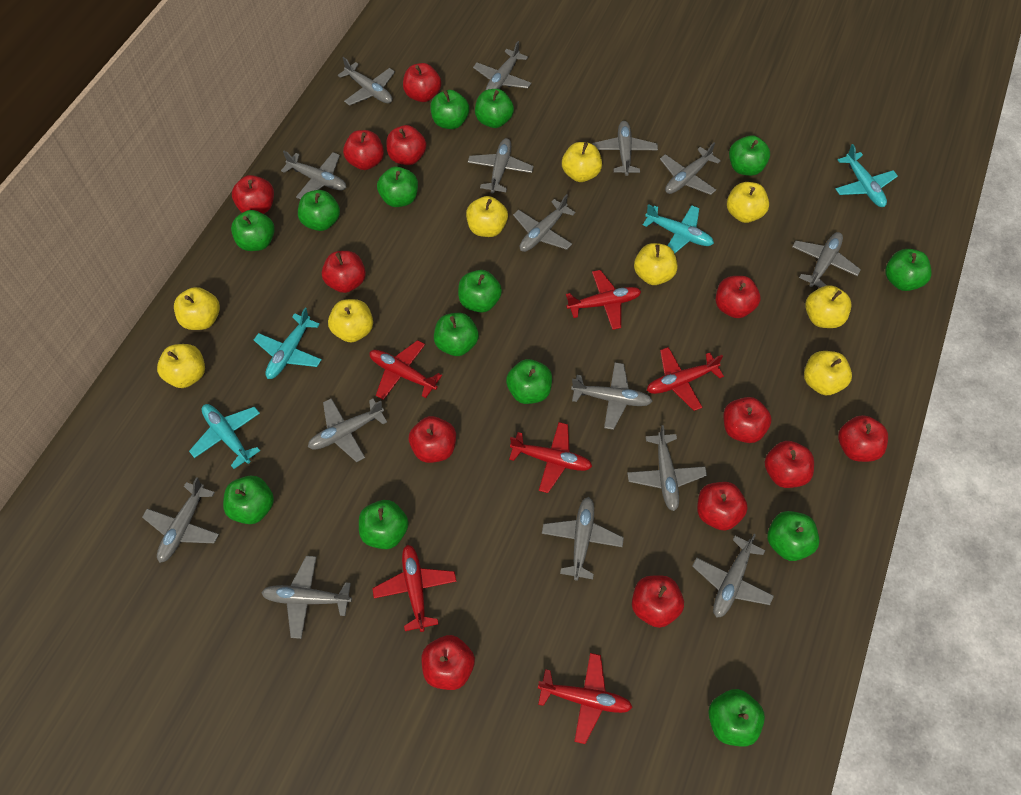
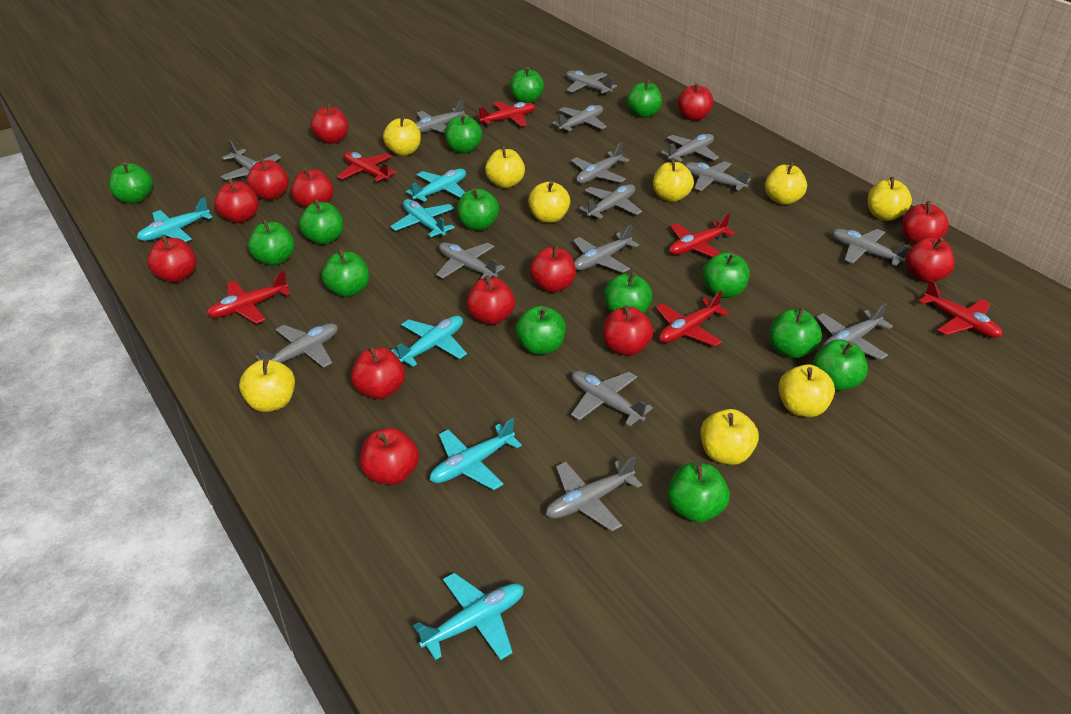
turquoise plane: 4 -> 6

